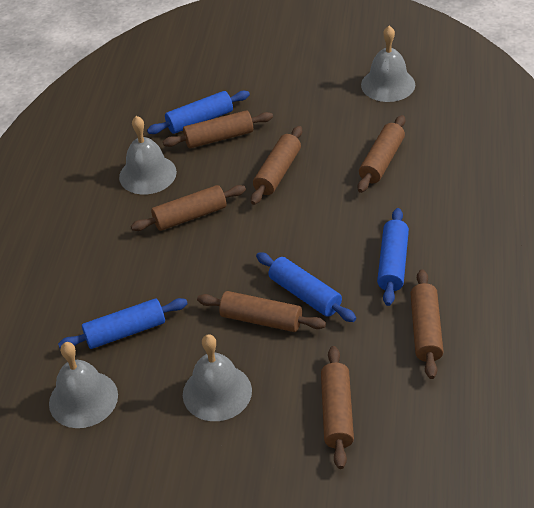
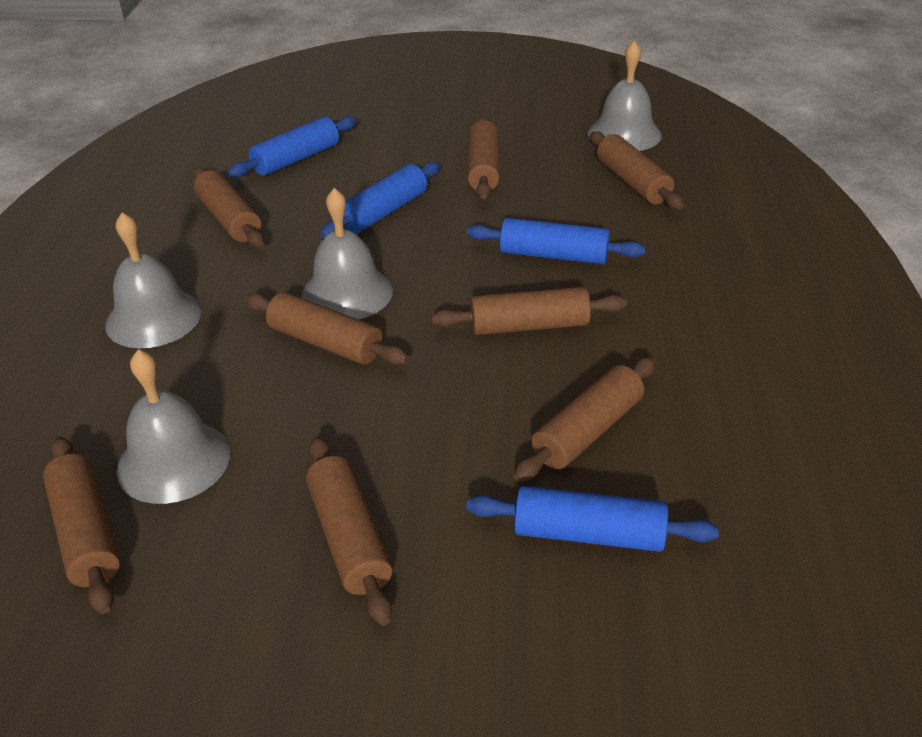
brown rolling pin: 7 -> 8

